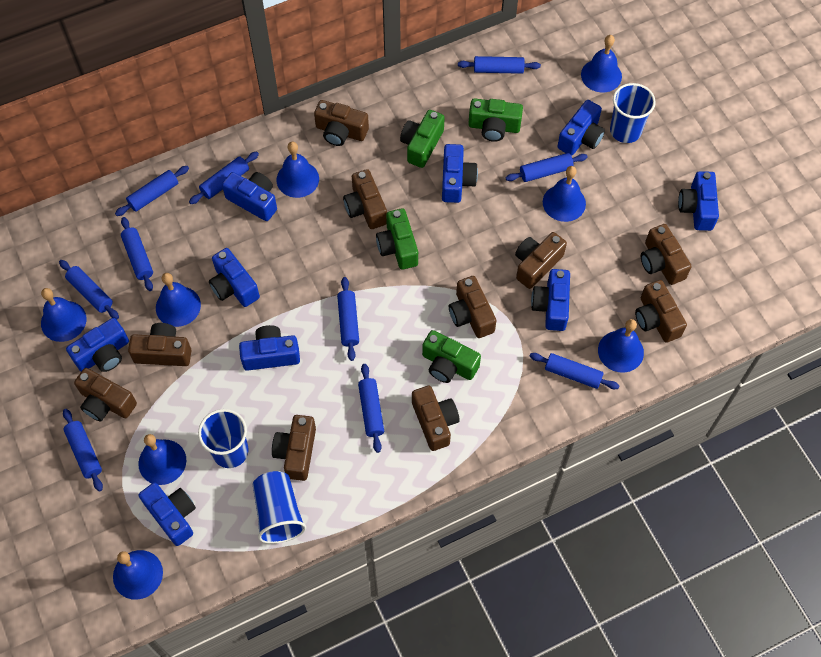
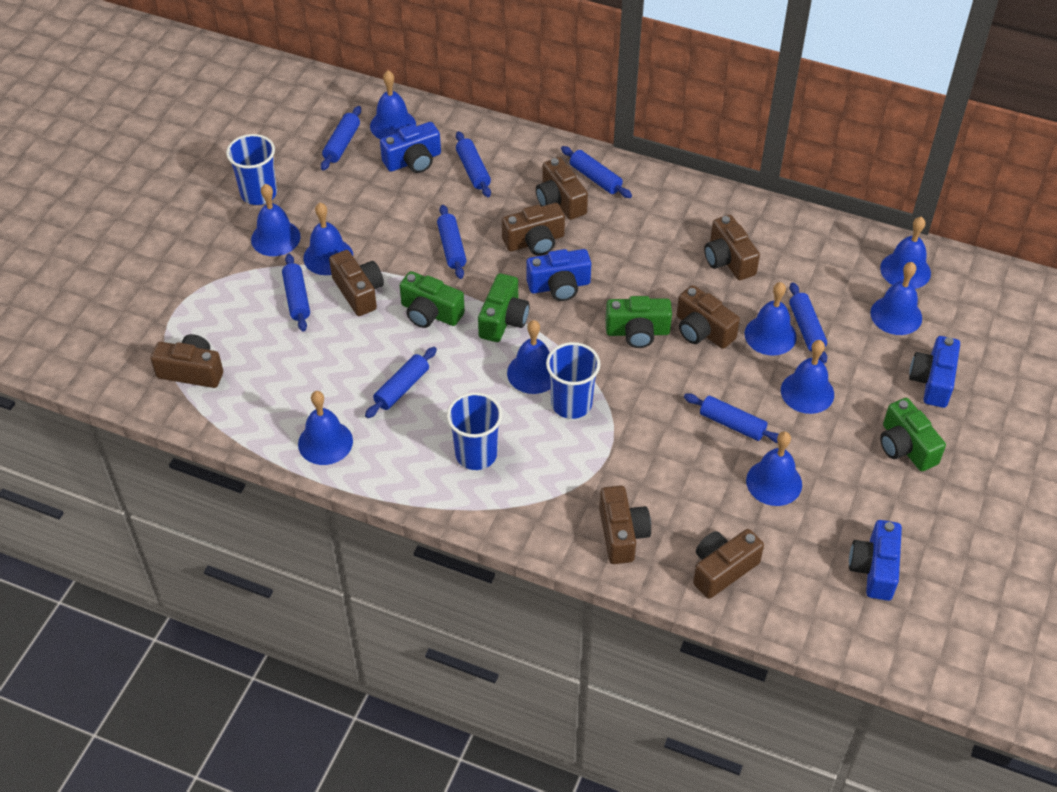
blue bell: 8 -> 10
blue camera: 9 -> 4
blue rolling pin: 10 -> 8
brown camera: 10 -> 8

